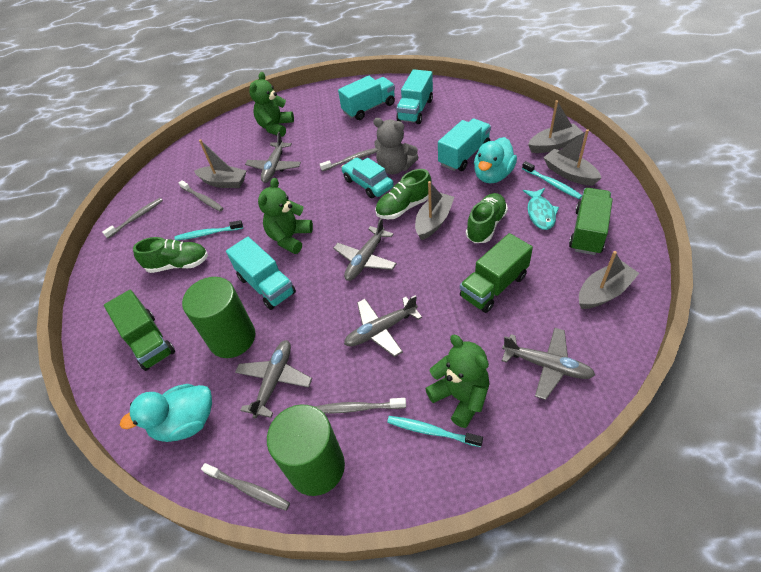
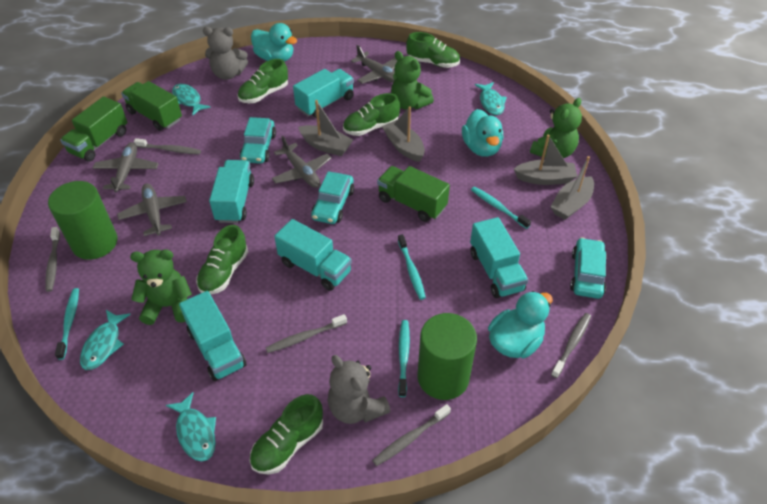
green shoe: 3 -> 5
grey boat: 5 -> 4
grey plane: 5 -> 4
grey teddy bear: 1 -> 2
turquoise car: 1 -> 3
turquoise duck: 2 -> 3
turquoise fish: 1 -> 4
turquoise toothbrush: 3 -> 4
turquoise truck: 4 -> 5

